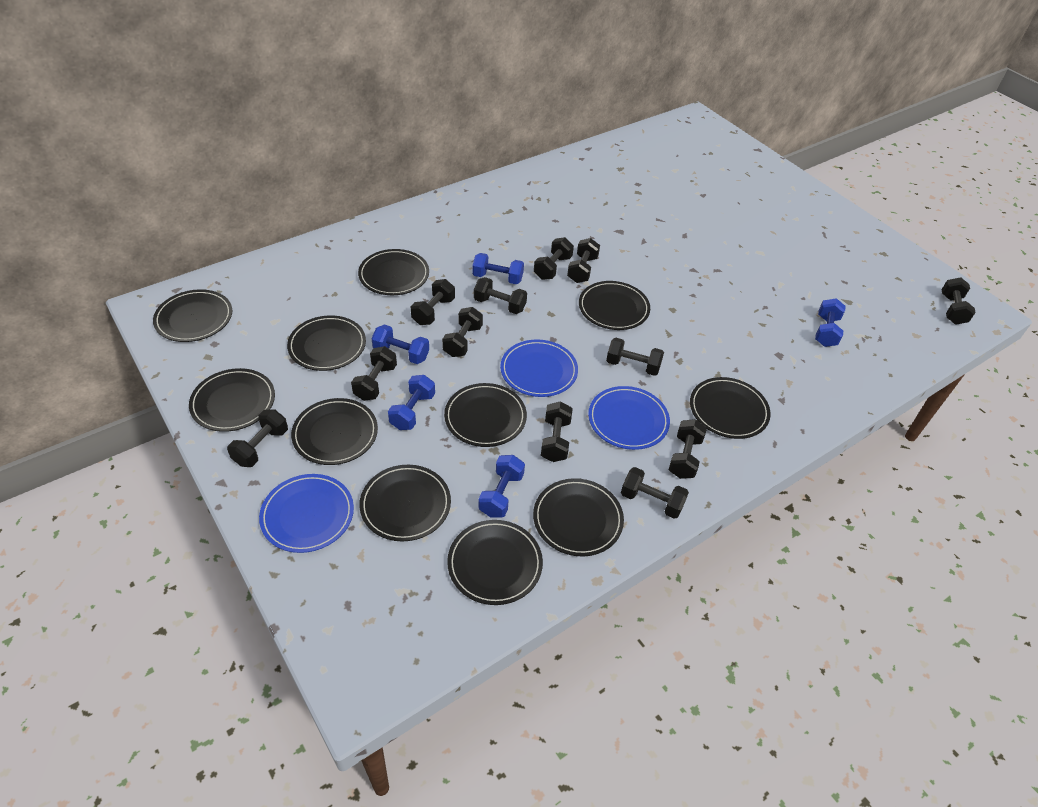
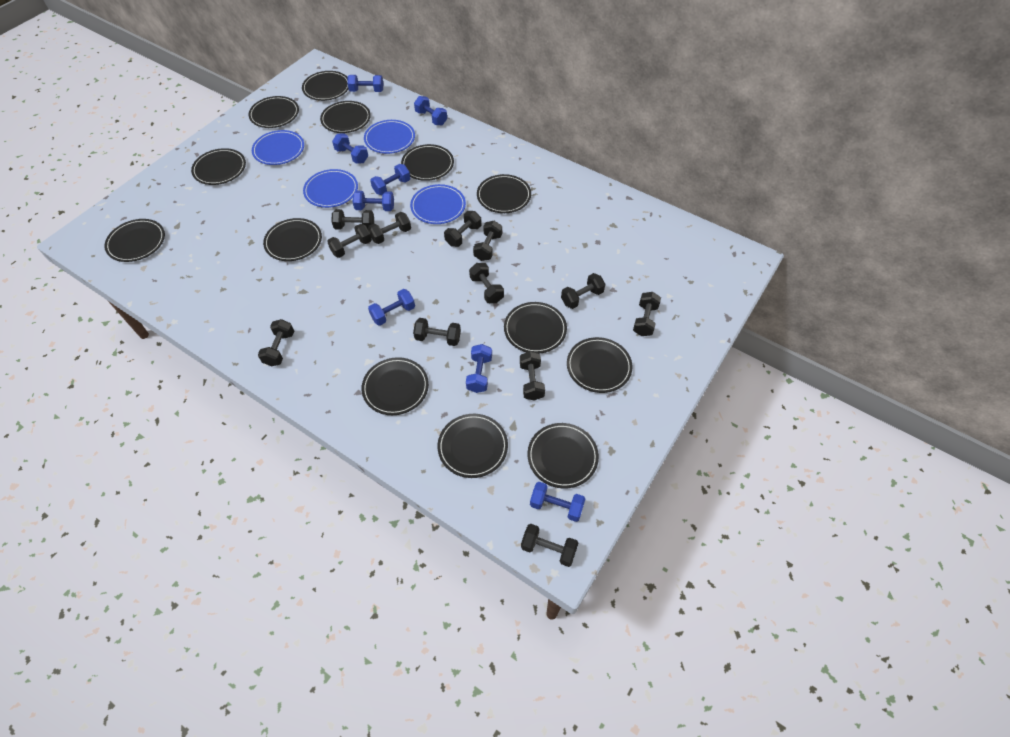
black plate: 11 -> 13
blue dumbbell: 5 -> 8
blue plate: 3 -> 4

